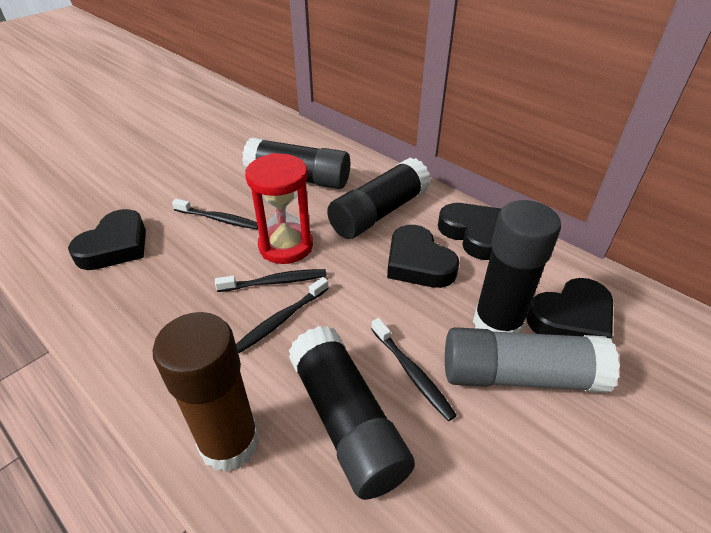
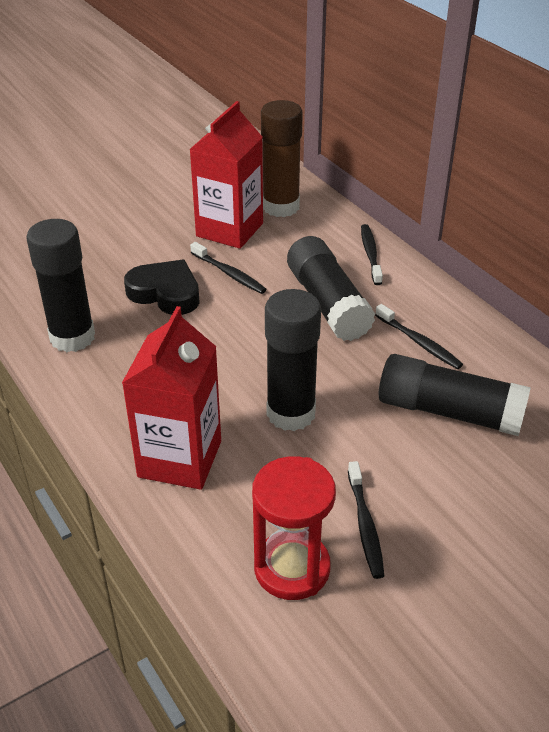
black heart: 4 -> 1
grey glue stick: 1 -> 0
red carton: 0 -> 2

